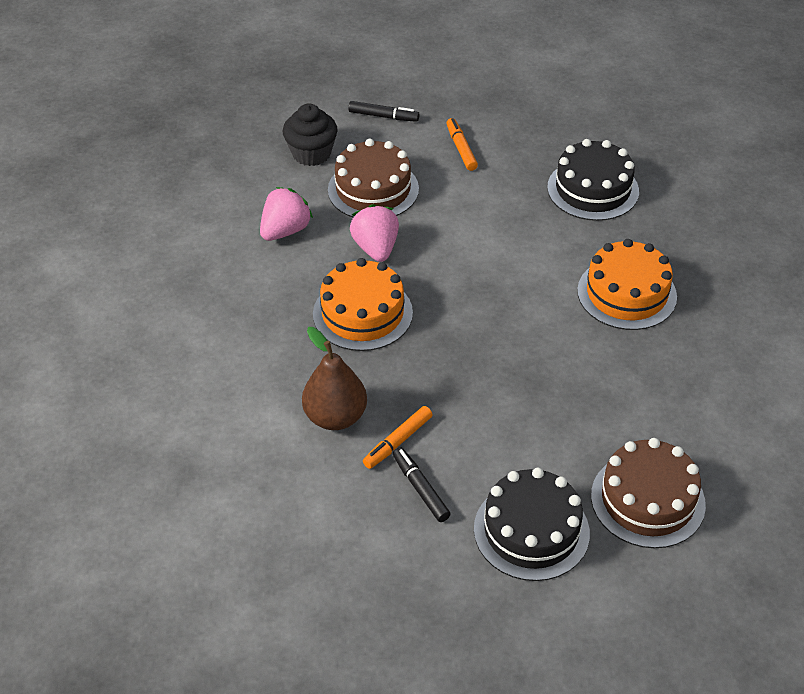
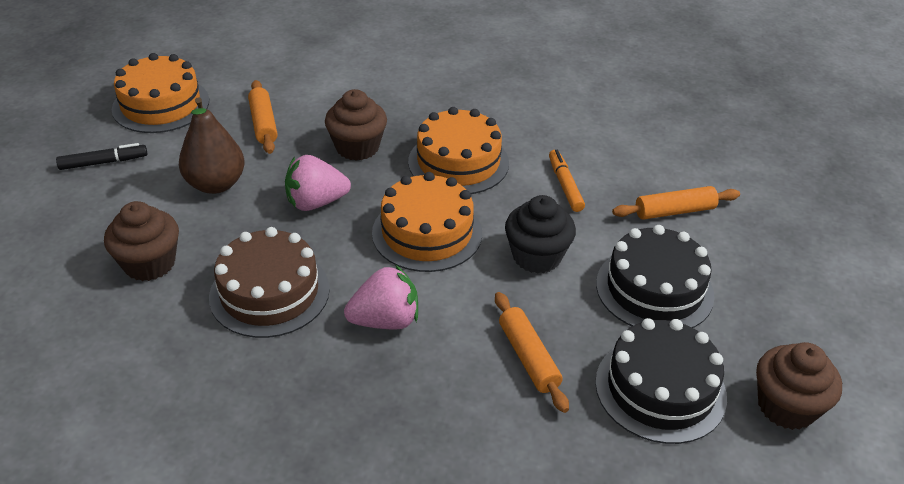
black marker: 2 -> 1
brown cake: 2 -> 1
brown cupcake: 0 -> 3
orange cake: 2 -> 3
orange marker: 2 -> 1
orange rolling pin: 0 -> 3

